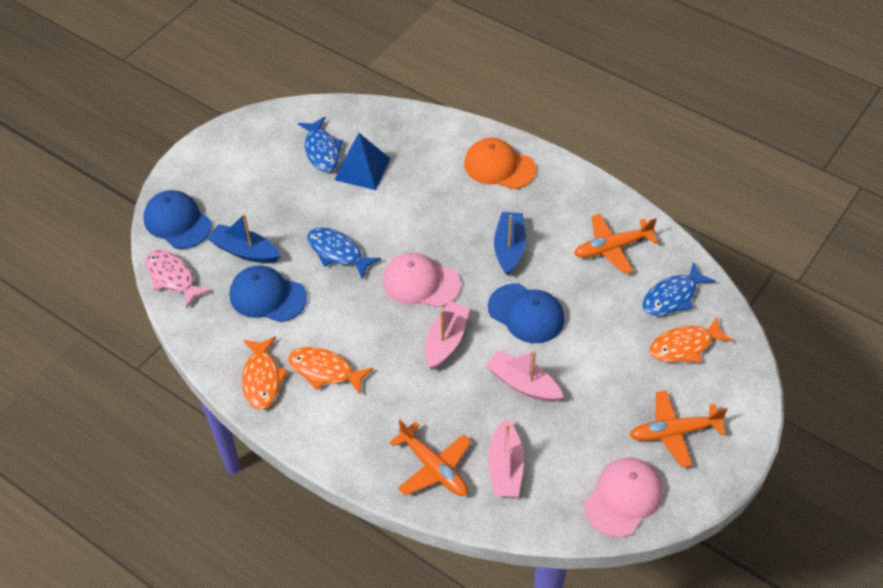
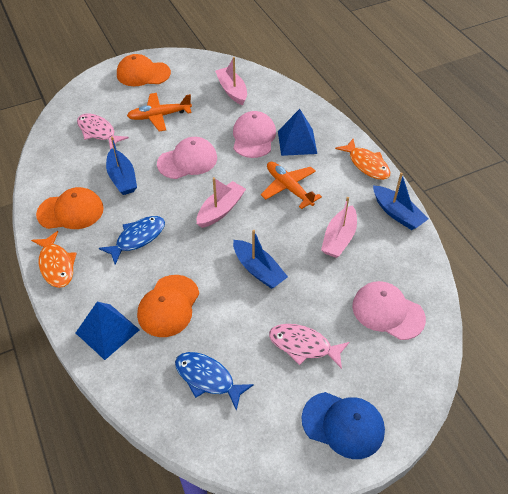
blue boat: 2 -> 3
blue cap: 3 -> 1
blue fish: 3 -> 2
blue pyramid: 1 -> 2
orange cap: 1 -> 3
orange fish: 3 -> 2
orange plane: 3 -> 2
pink cap: 2 -> 3
pink fish: 1 -> 2

